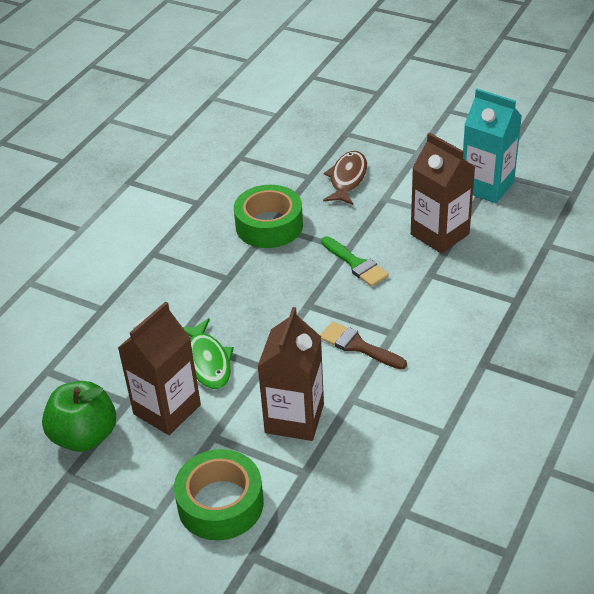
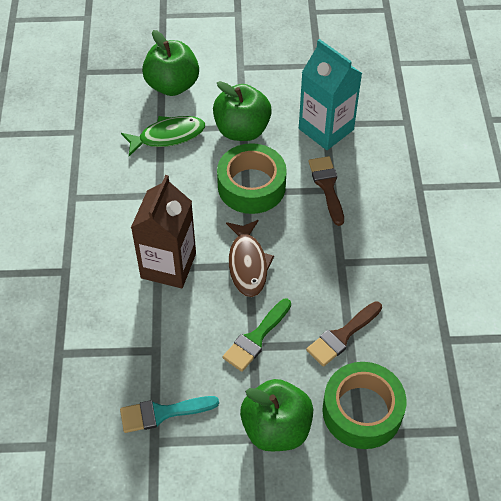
brown brush: 1 -> 2
brown carton: 3 -> 1
green apple: 1 -> 3
turquoise brush: 0 -> 1

